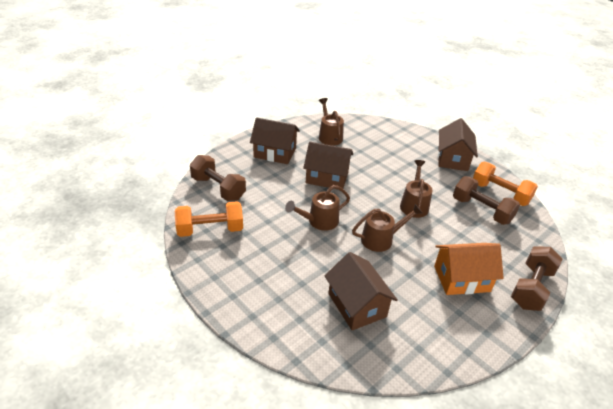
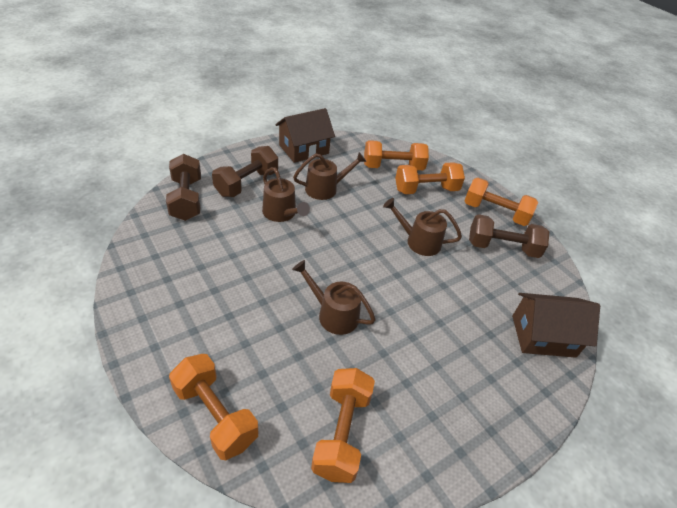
brown house: 4 -> 2
orange dumbbell: 2 -> 5
orange house: 1 -> 0

